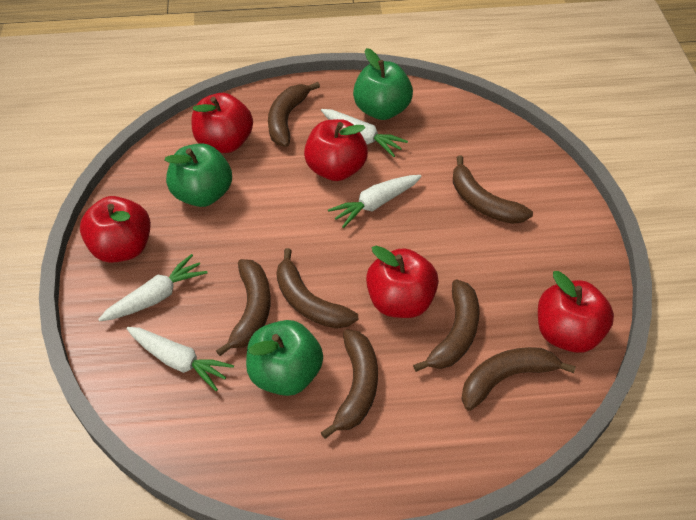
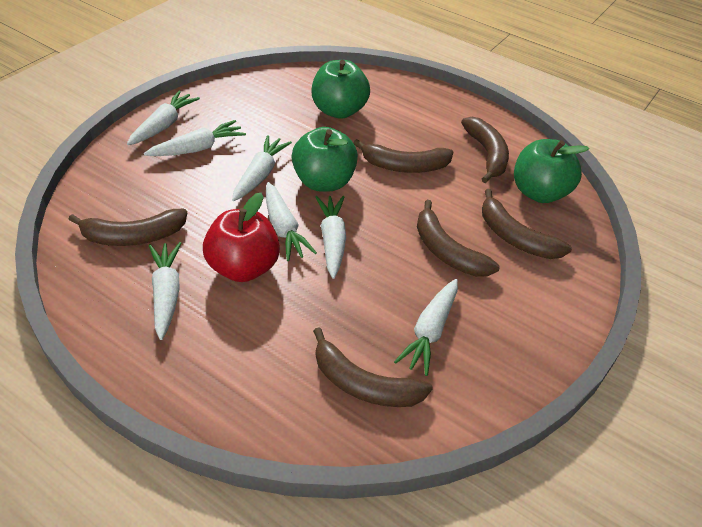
brown banana: 7 -> 6
red apple: 5 -> 1
white carrot: 4 -> 7

